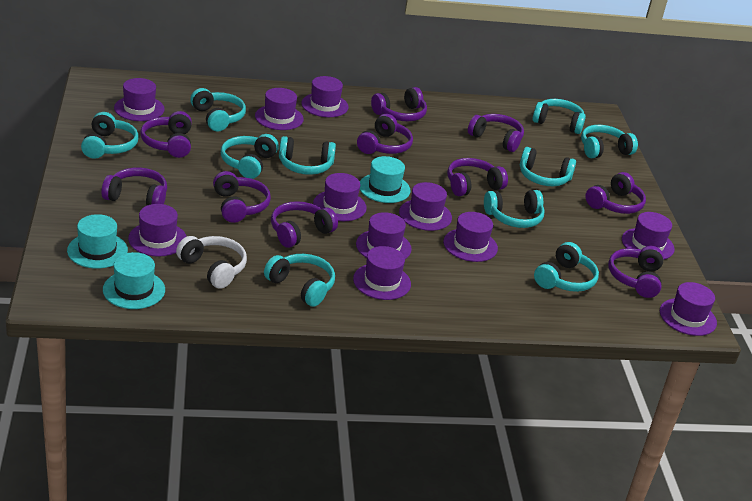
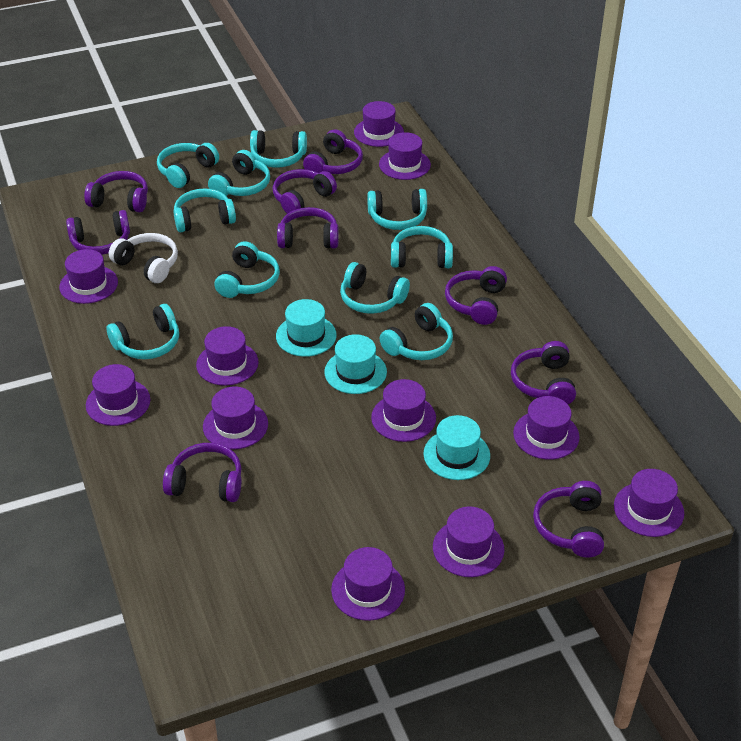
purple headphones: 10 -> 9

